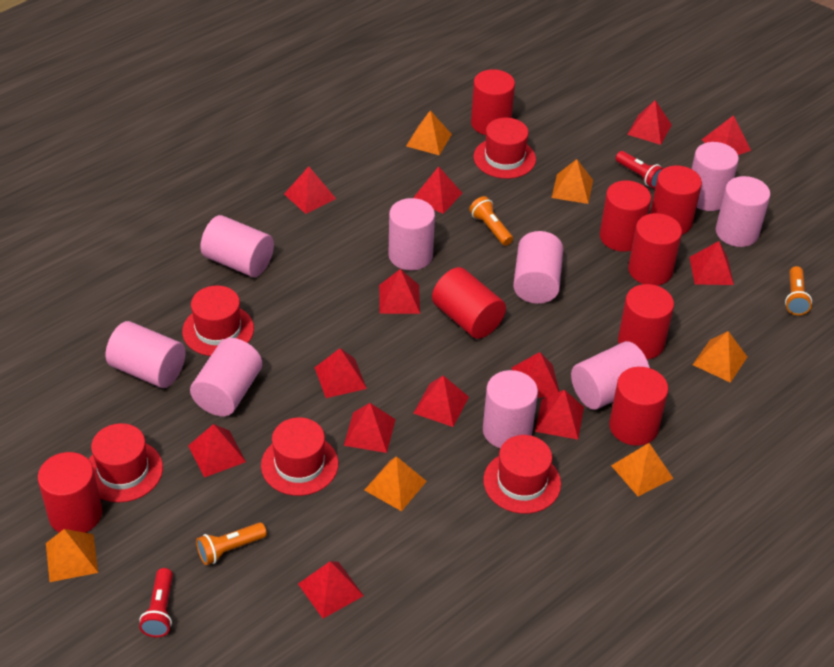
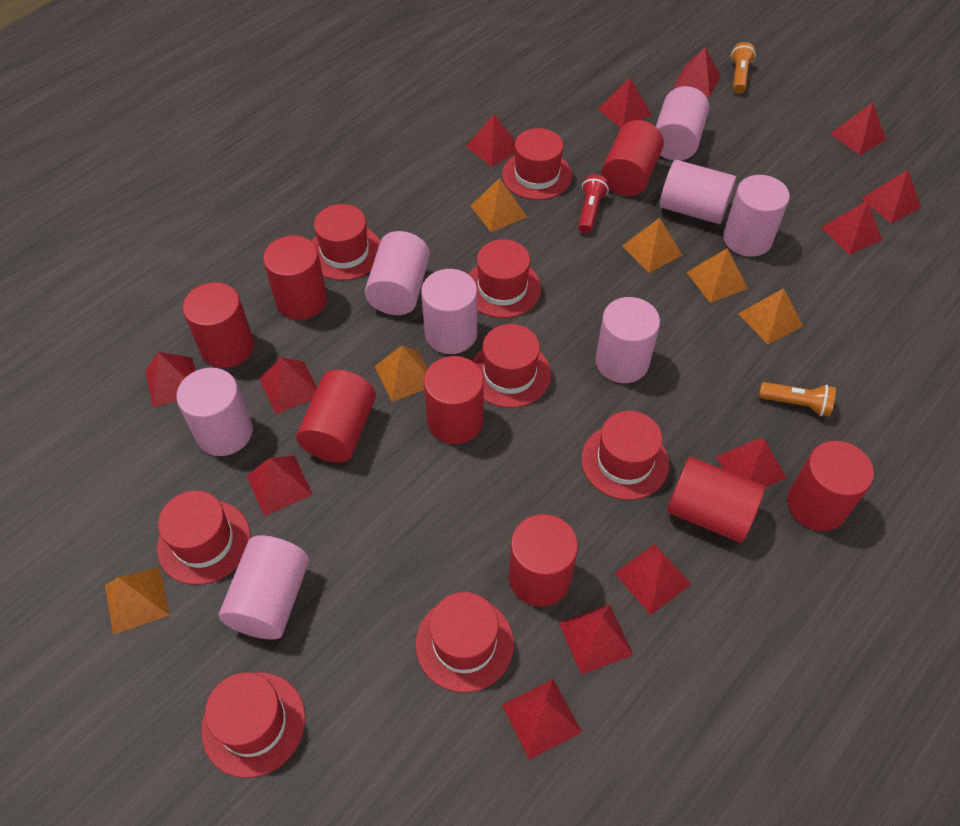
orange flashlight: 3 -> 2
pink cylinder: 9 -> 8
red flashlight: 2 -> 1
red hat: 5 -> 8

